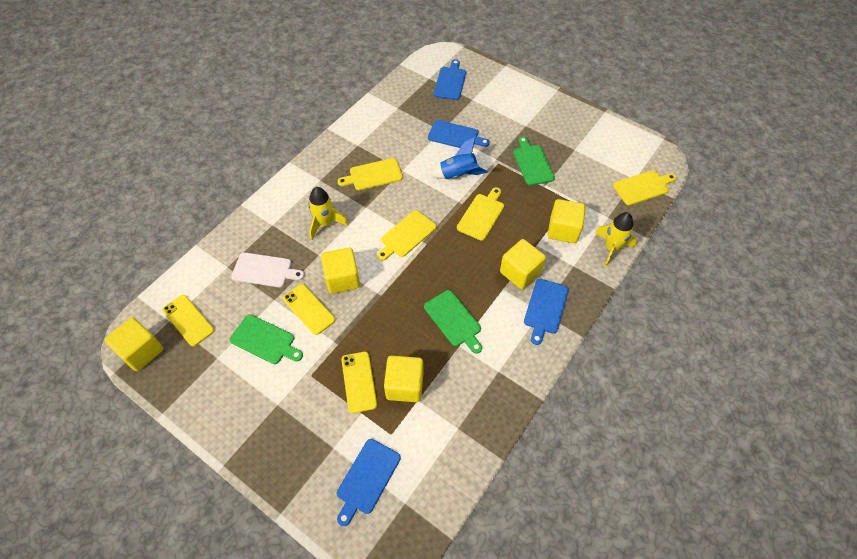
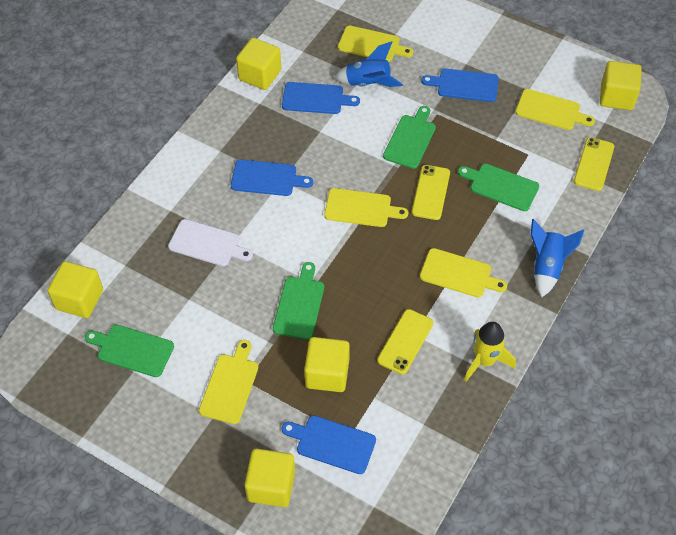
blue rocket: 1 -> 2
green cutting board: 3 -> 4
yellow cutting board: 4 -> 5
yellow rocket: 2 -> 1

